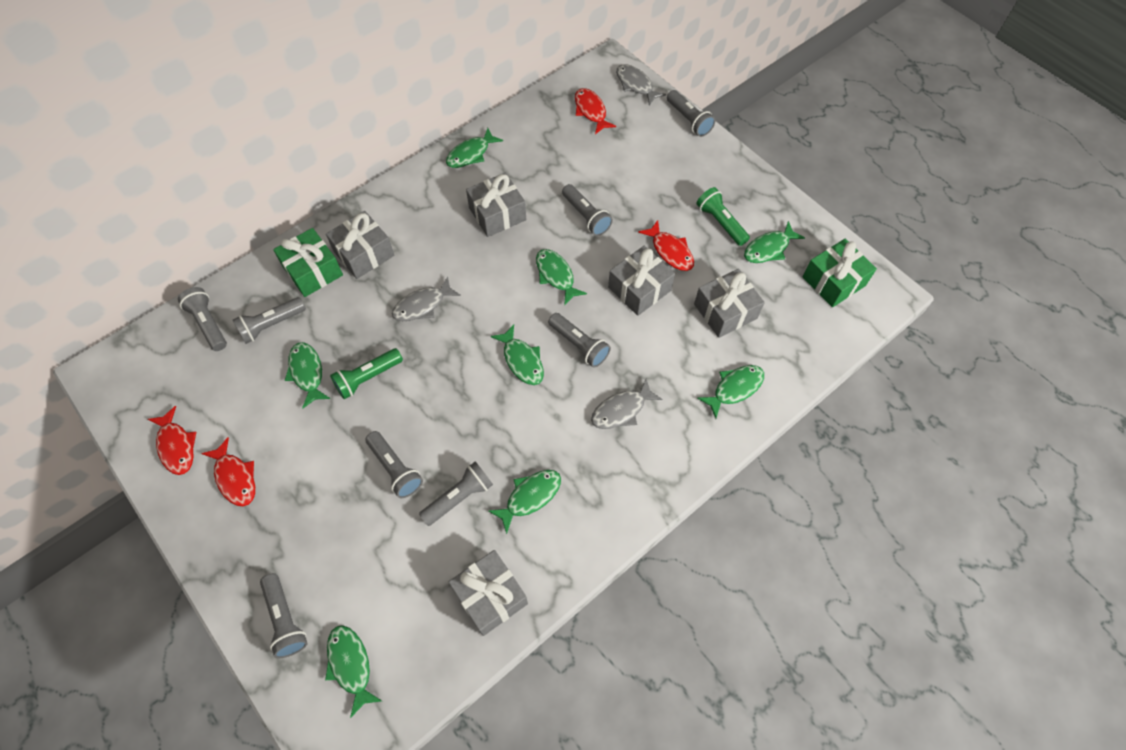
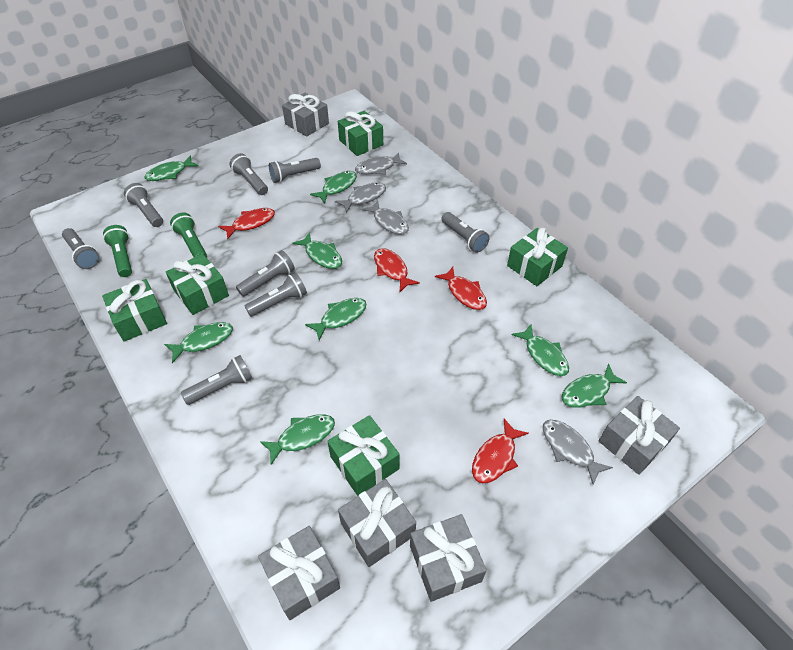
green gift: 2 -> 5
grey fish: 3 -> 4

